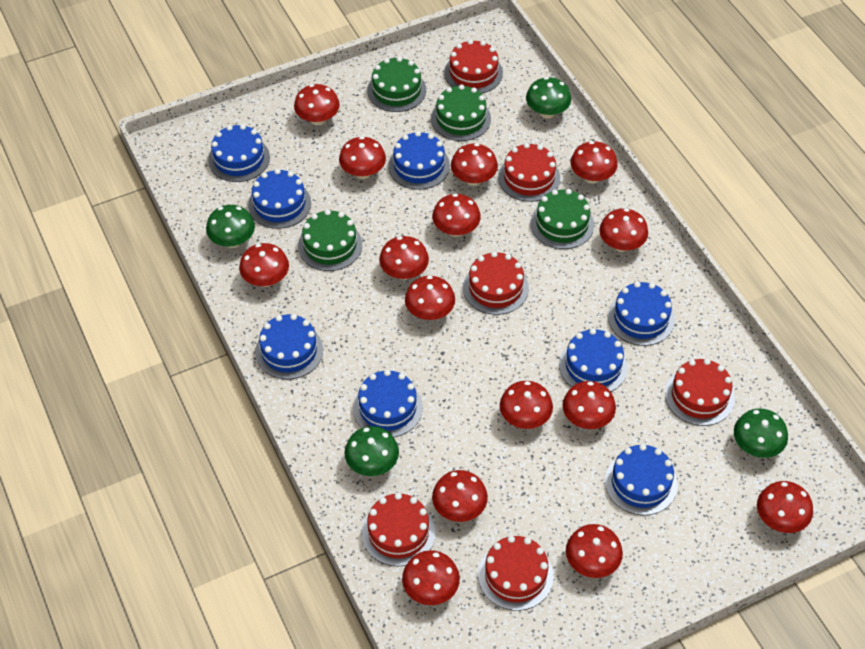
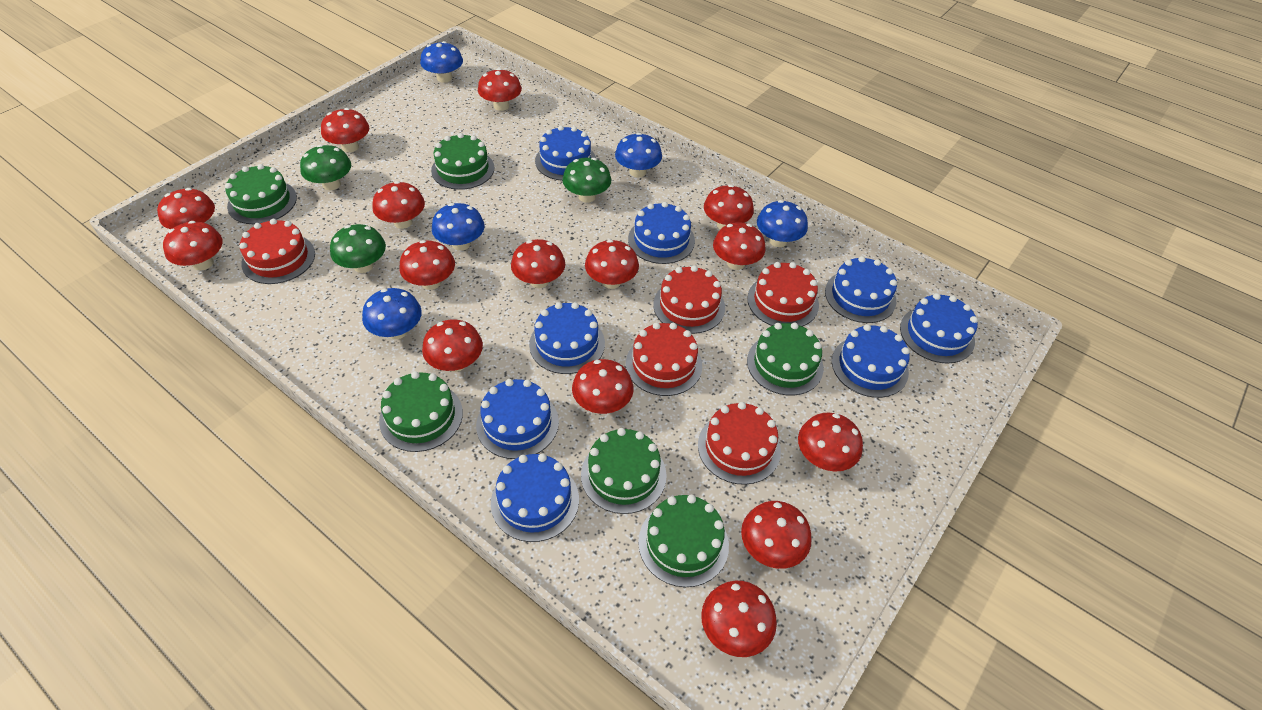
blue mushroom: 0 -> 5
green cake: 4 -> 6
green mushroom: 4 -> 3
red cake: 6 -> 5

